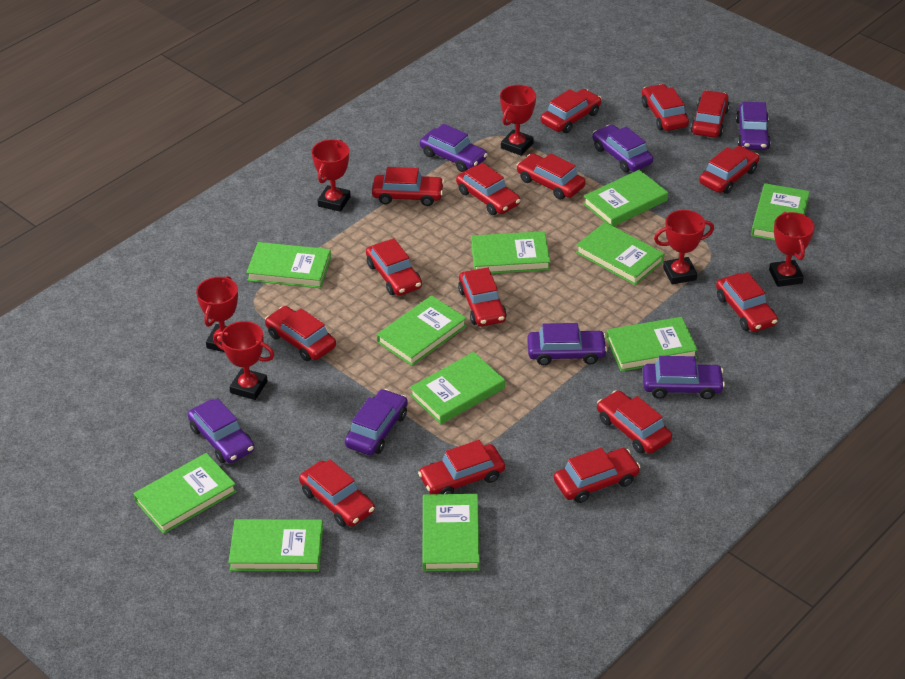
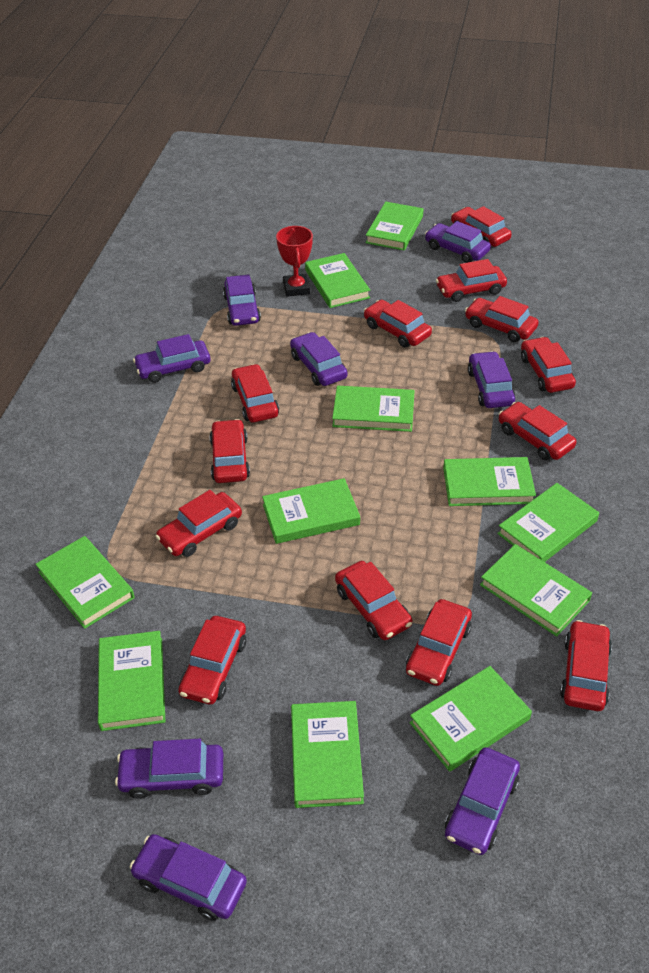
purple car: 7 -> 8
red car: 15 -> 13
red trophy: 6 -> 1

